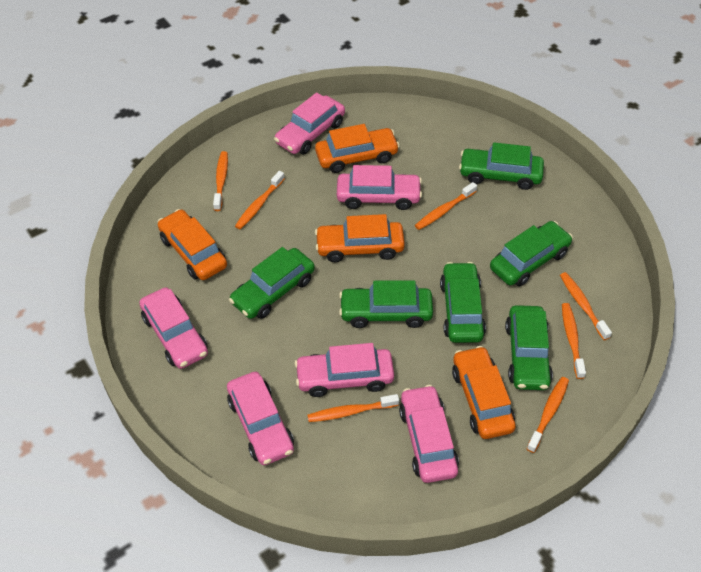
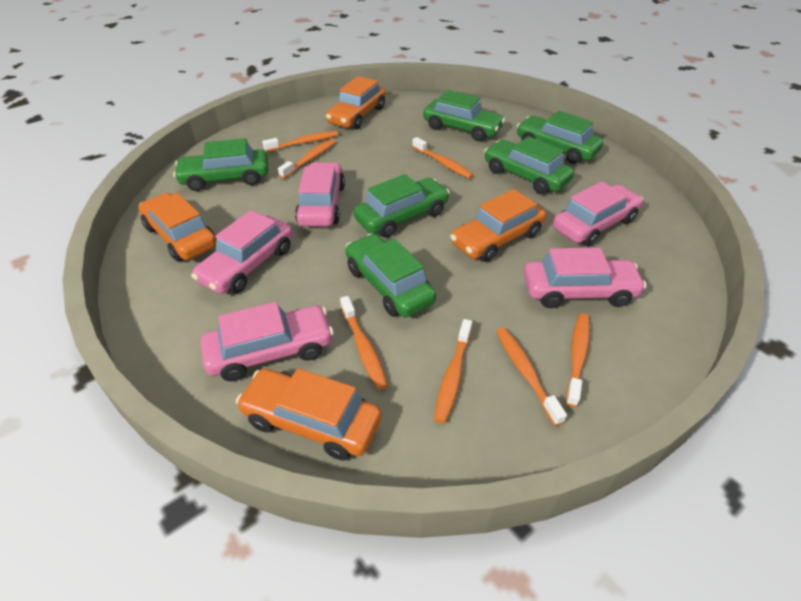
pink car: 6 -> 5

